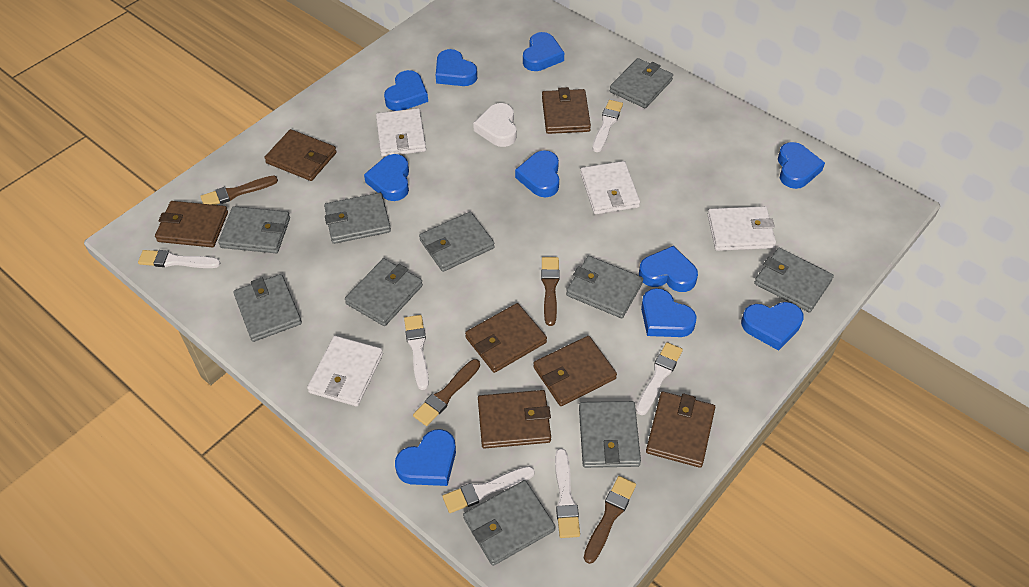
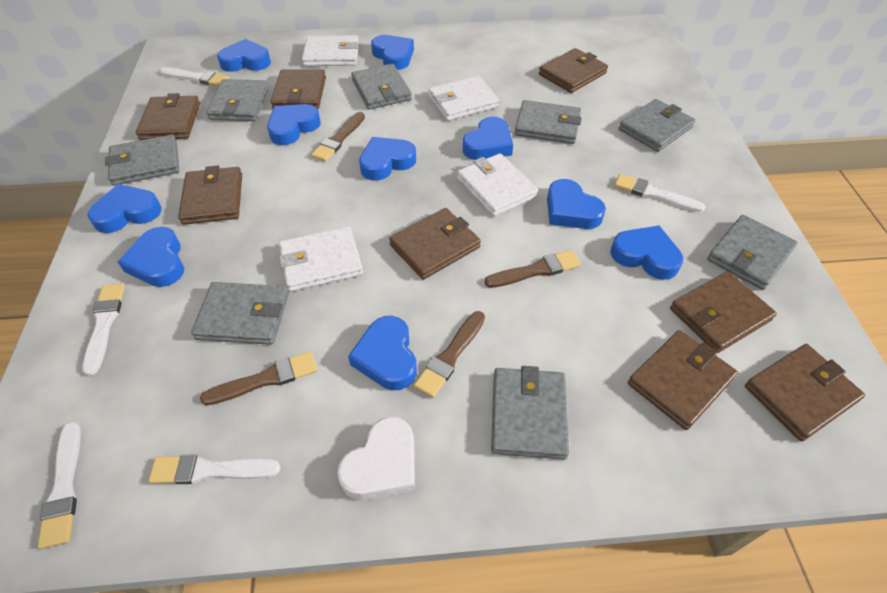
brown wallet: 7 -> 8
grey wallet: 10 -> 8
white brush: 6 -> 5

